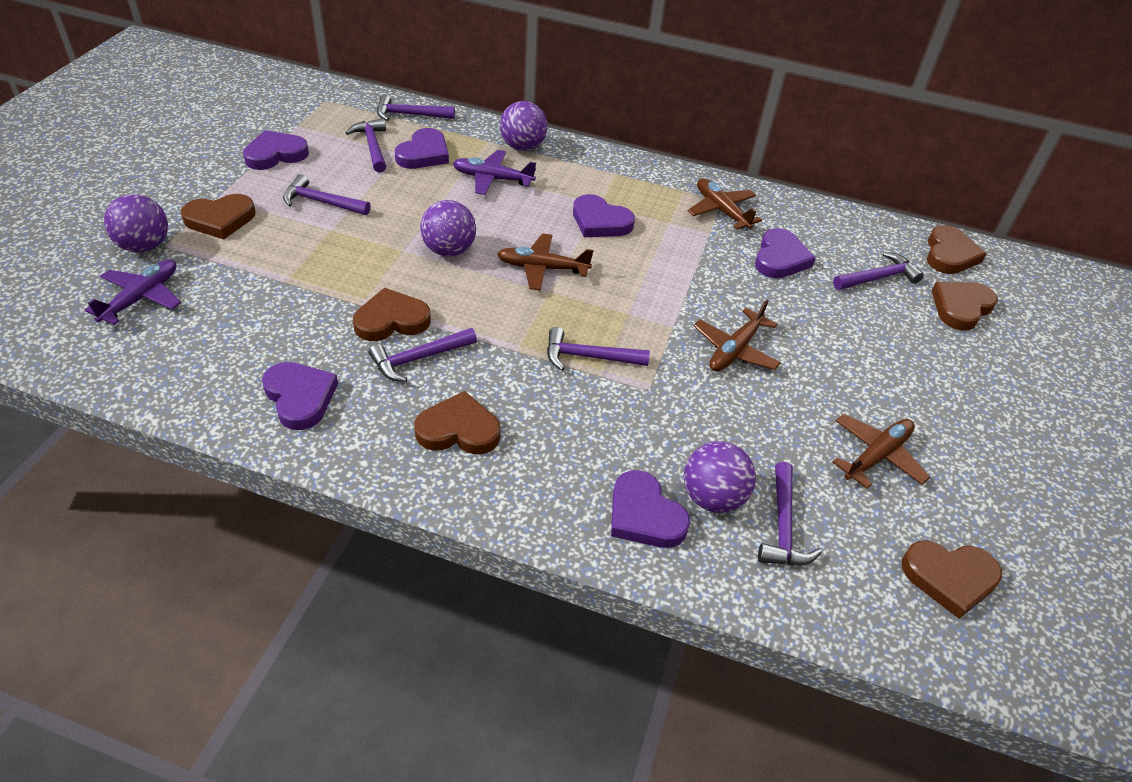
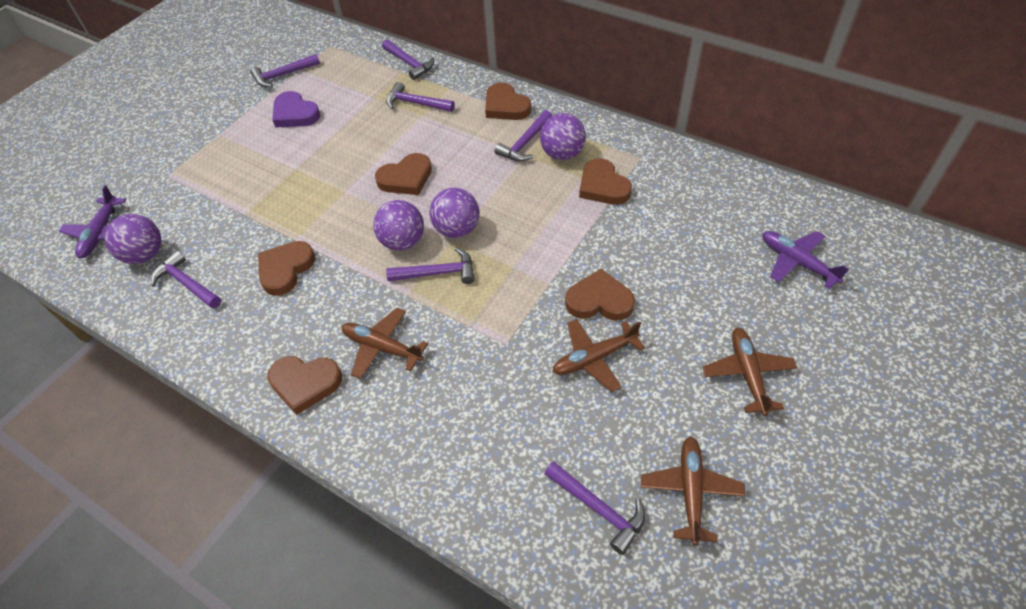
purple heart: 6 -> 1

